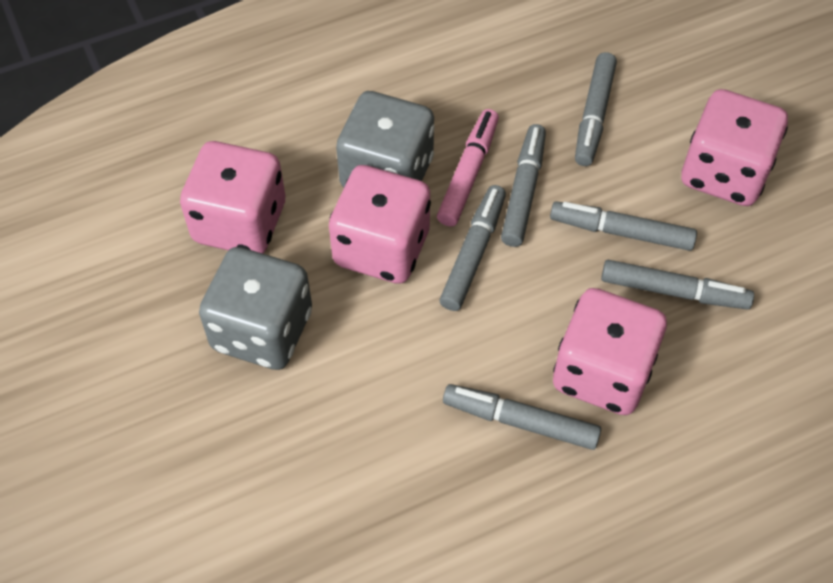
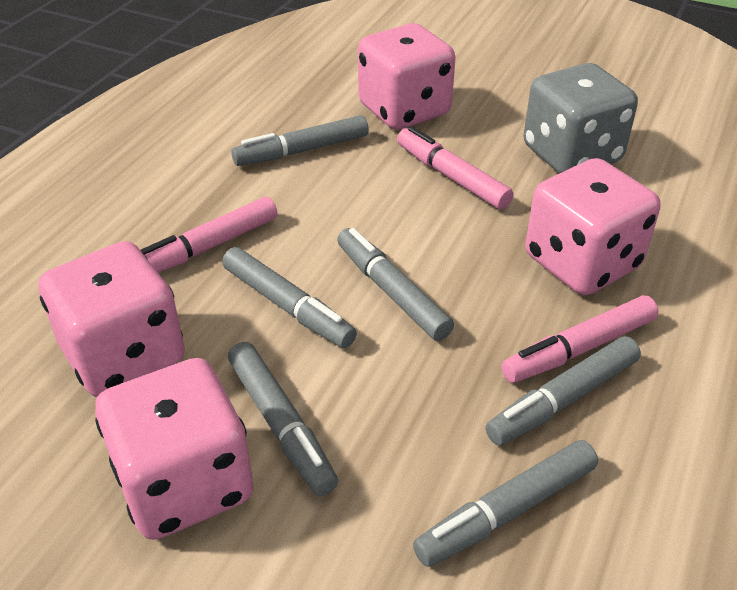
grey dice: 2 -> 1
pink marker: 1 -> 3

